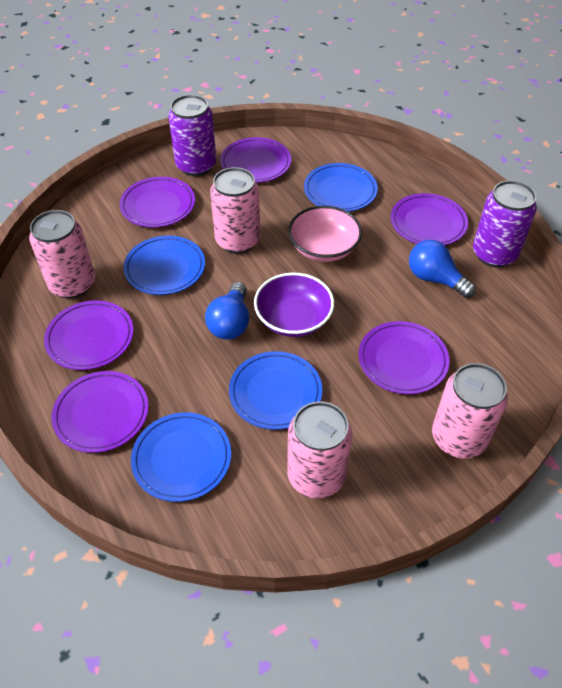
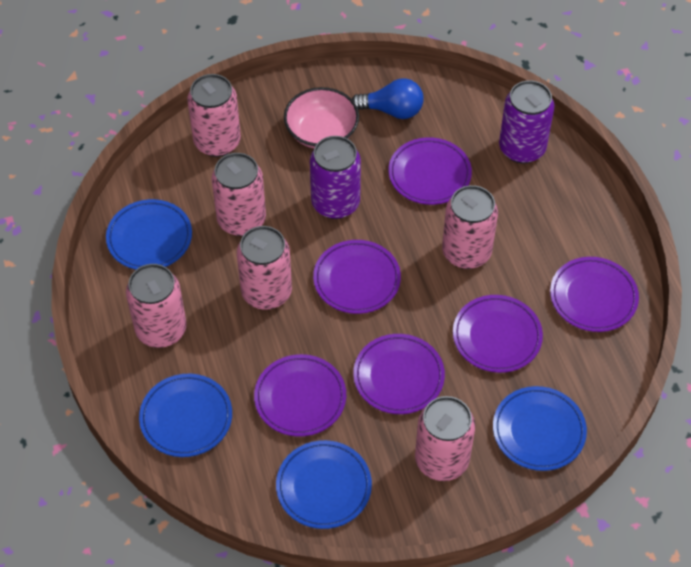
blue light bulb: 2 -> 1
pink can: 4 -> 6
purple bowl: 1 -> 0

